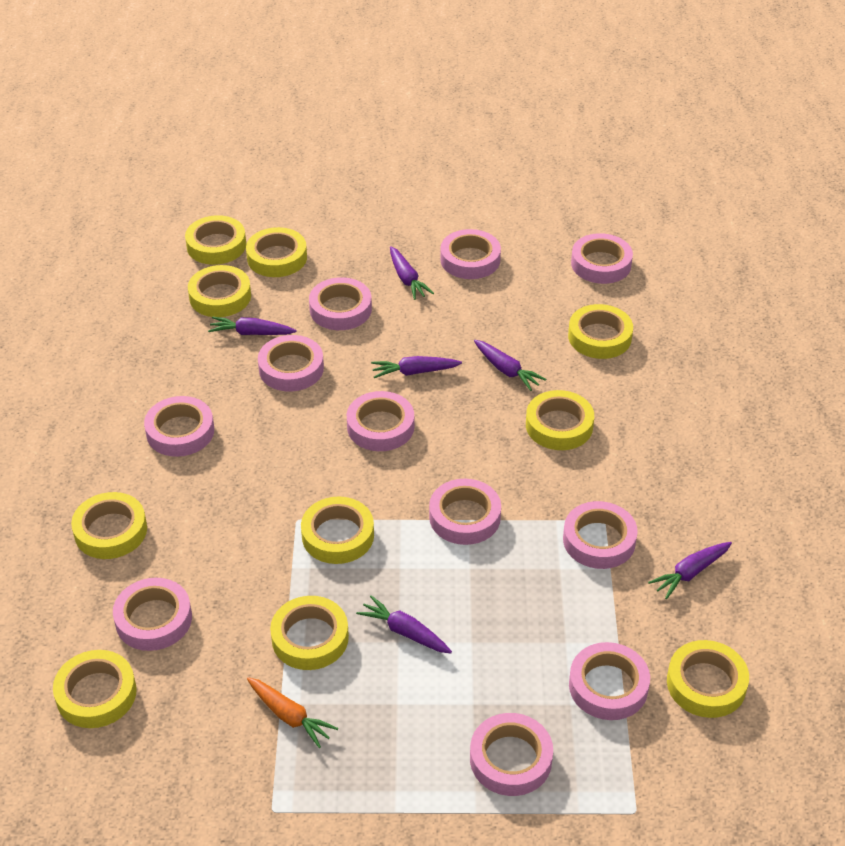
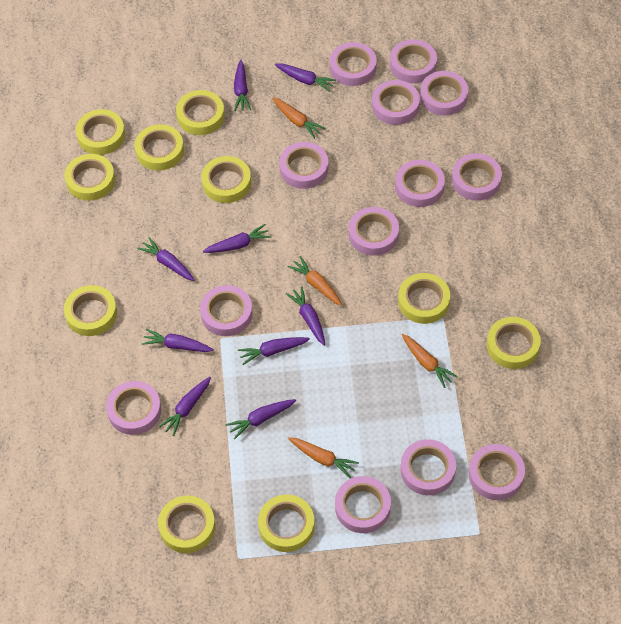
orange carrot: 1 -> 4
pink tape: 11 -> 13
purple carrot: 6 -> 9

